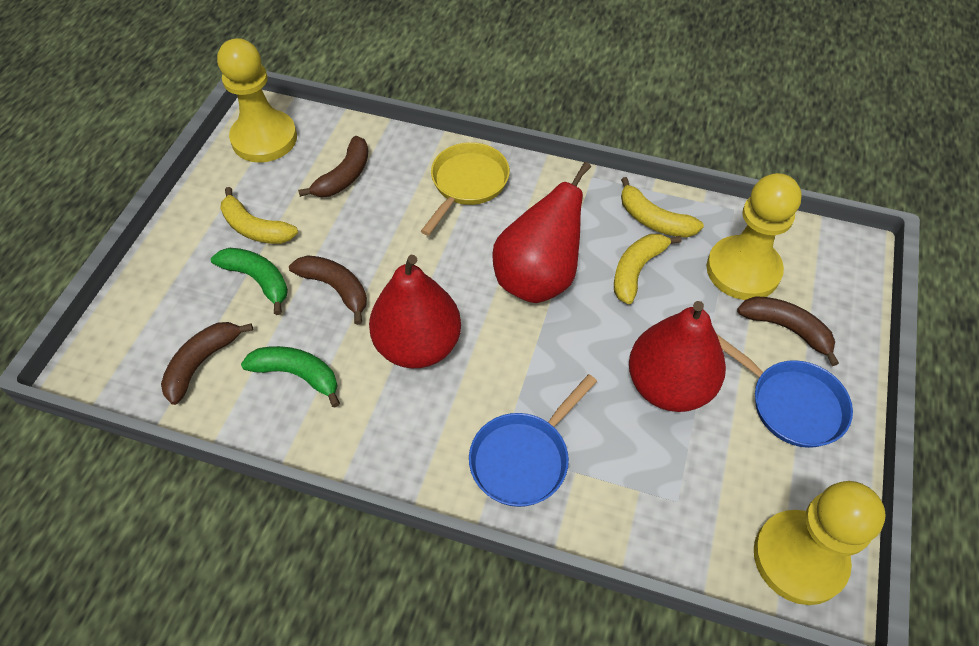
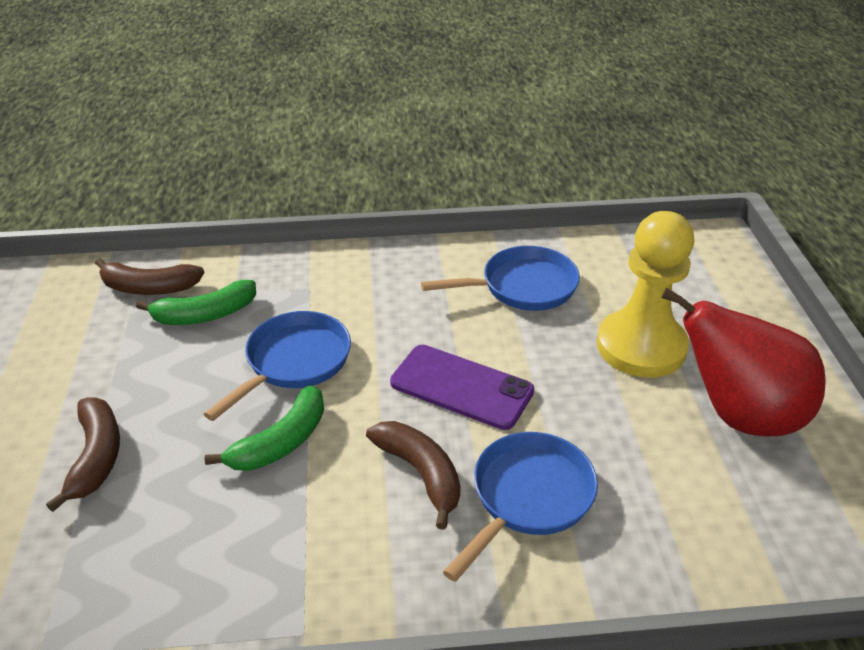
blue pan: 2 -> 3
brown banana: 4 -> 3
purple phone: 0 -> 1
red pear: 3 -> 1
yellow banana: 3 -> 0
yellow pan: 1 -> 0
yellow pawn: 3 -> 1

